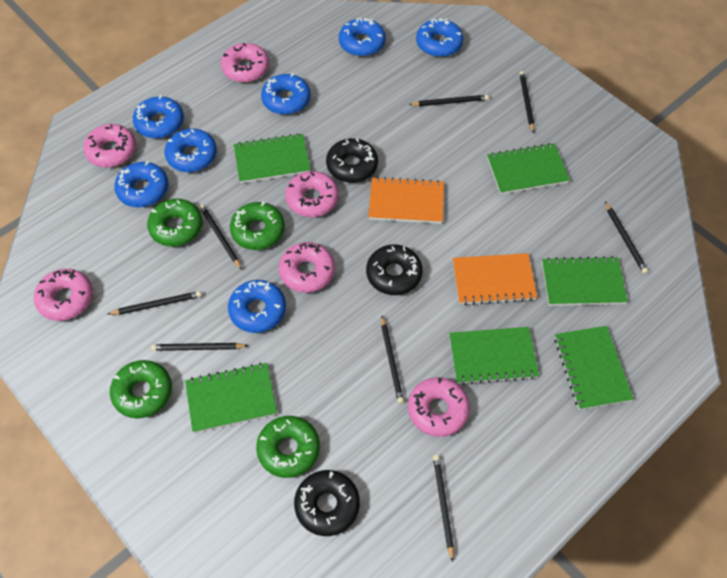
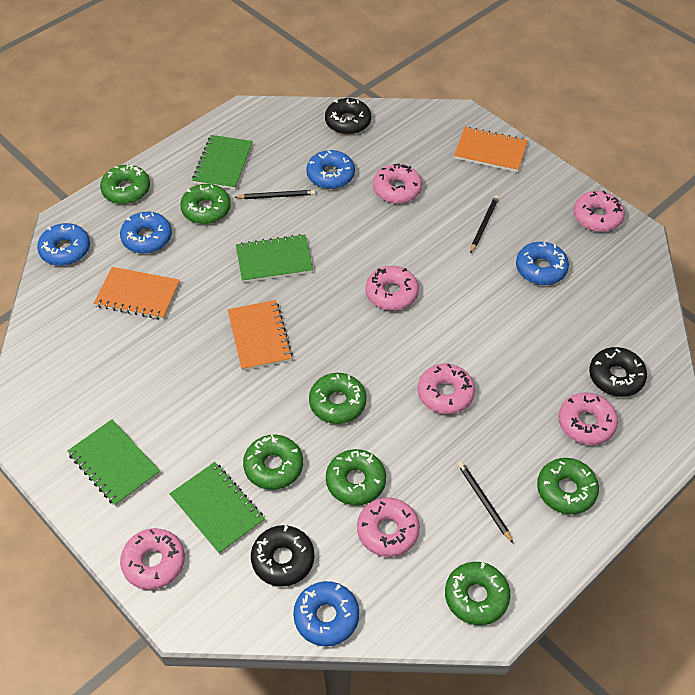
black pencil: 8 -> 3
blue donut: 7 -> 5
green donut: 4 -> 7
green notebook: 6 -> 4
orange notebook: 2 -> 3
pink donut: 6 -> 7

